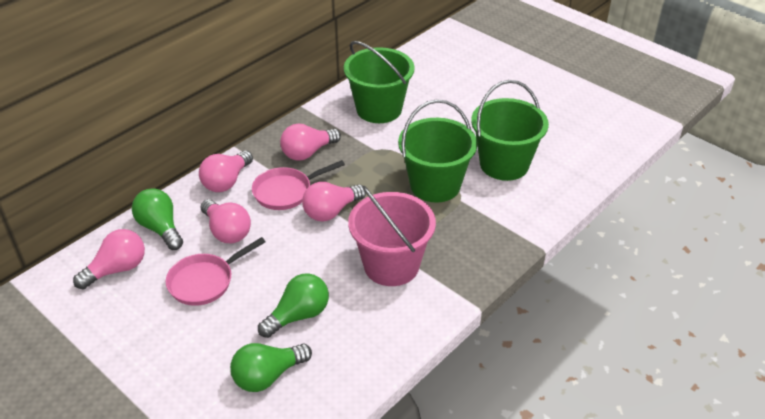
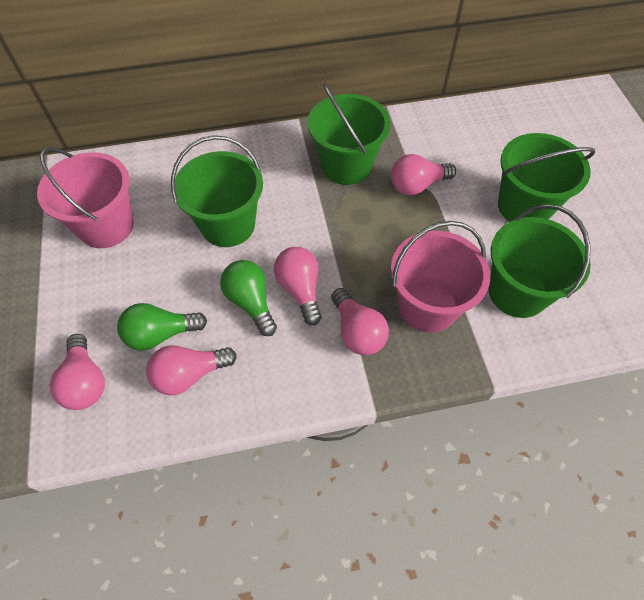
green bucket: 3 -> 4
green light bulb: 3 -> 2
pink bucket: 1 -> 2
pink pan: 2 -> 0

